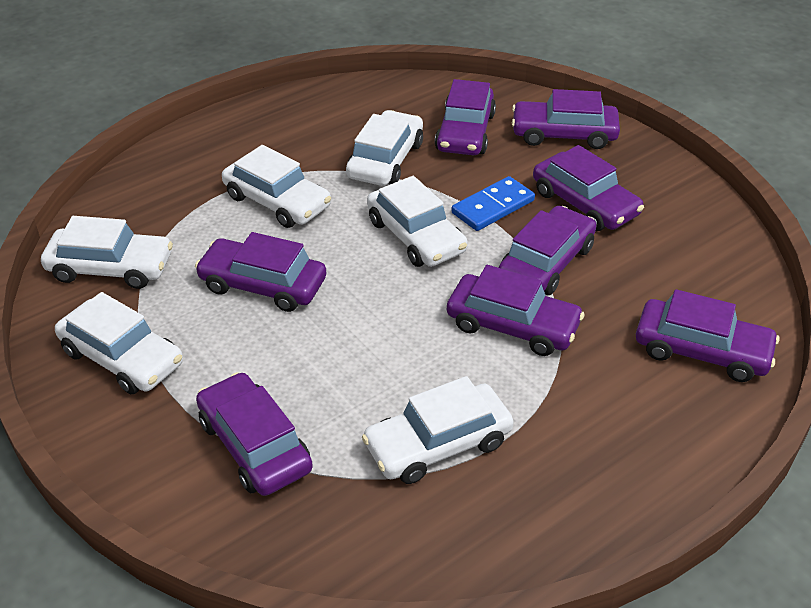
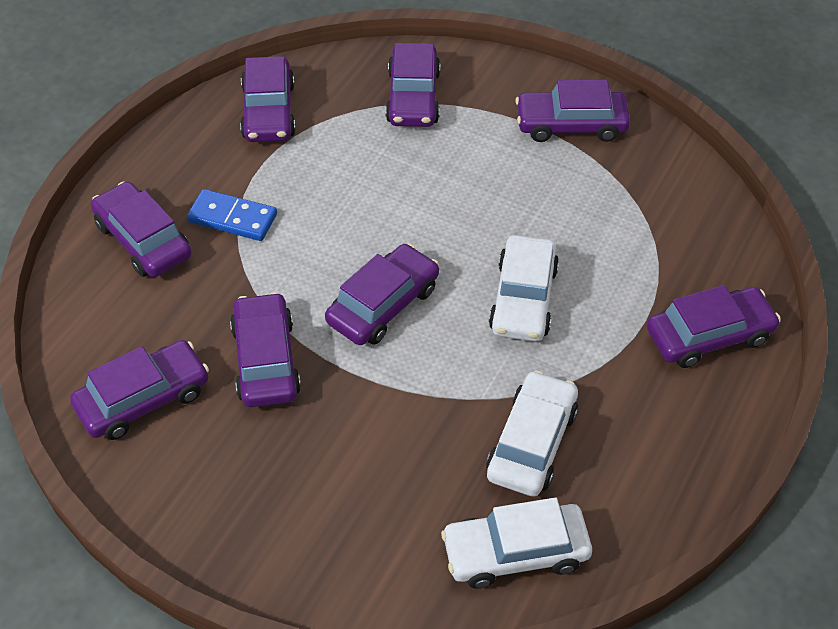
white car: 6 -> 3

